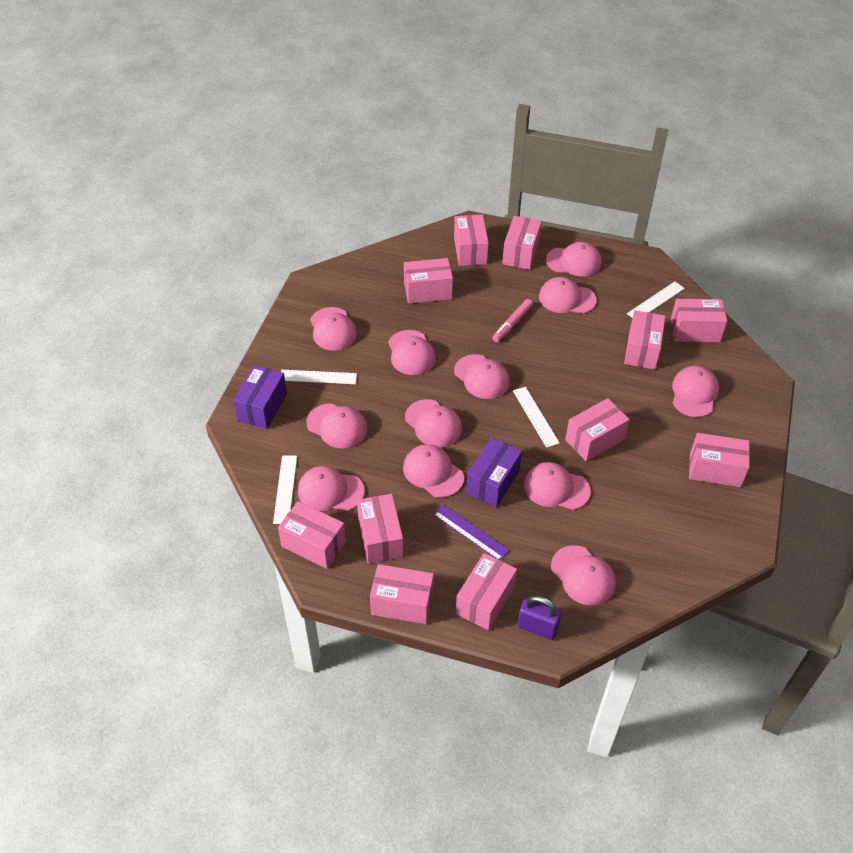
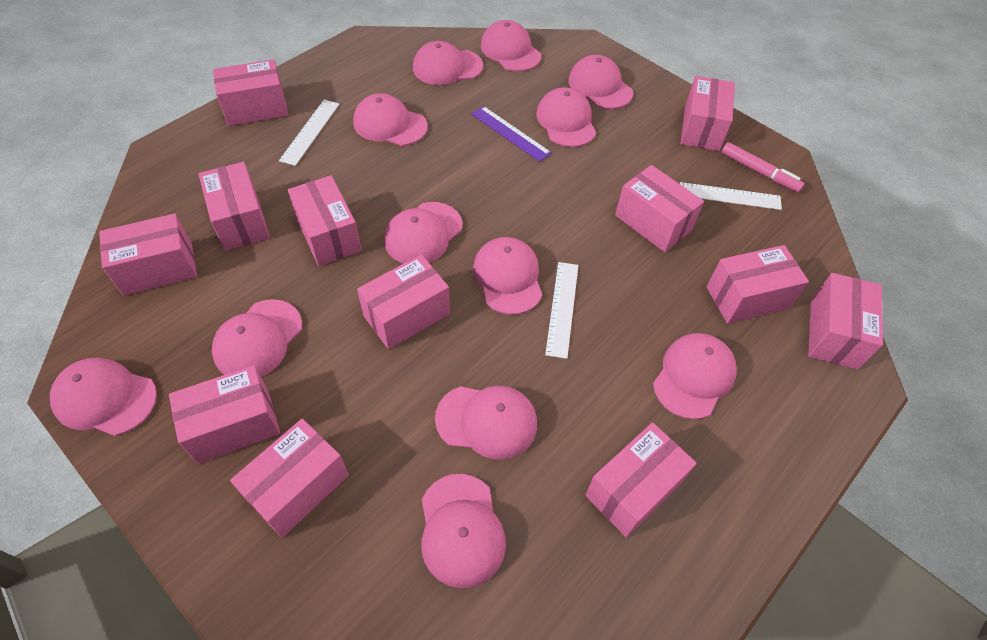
pink box: 11 -> 12
purple box: 2 -> 0
purple padlock: 1 -> 0
white ruler: 4 -> 3

